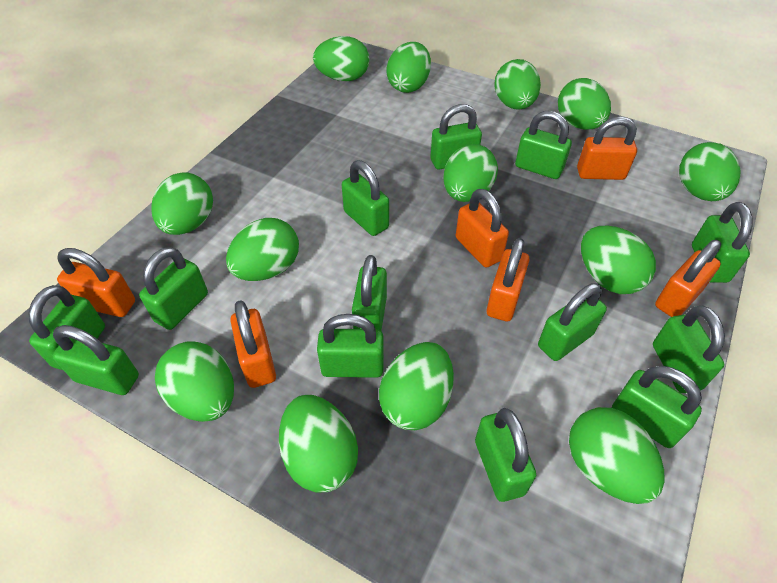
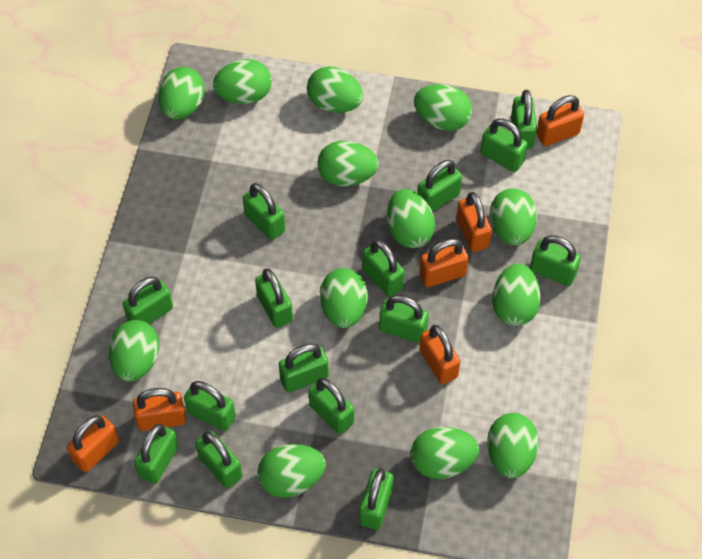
green padlock: 13 -> 15

